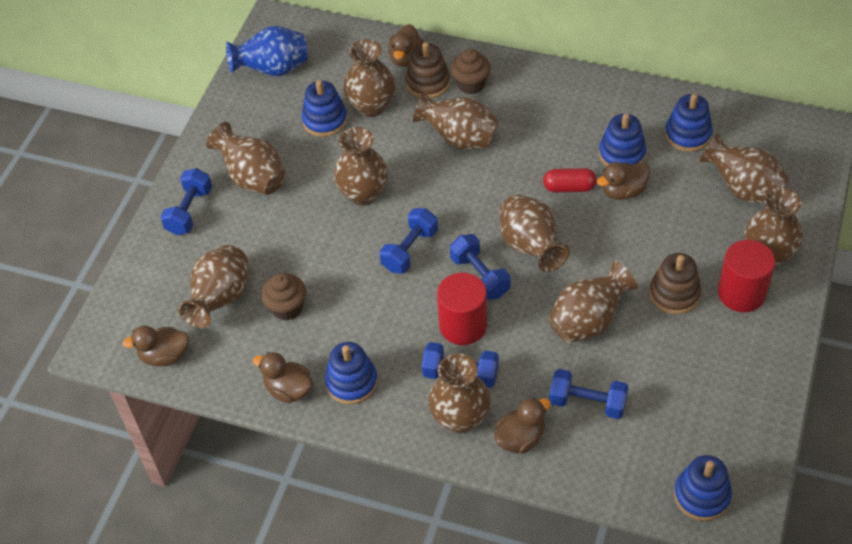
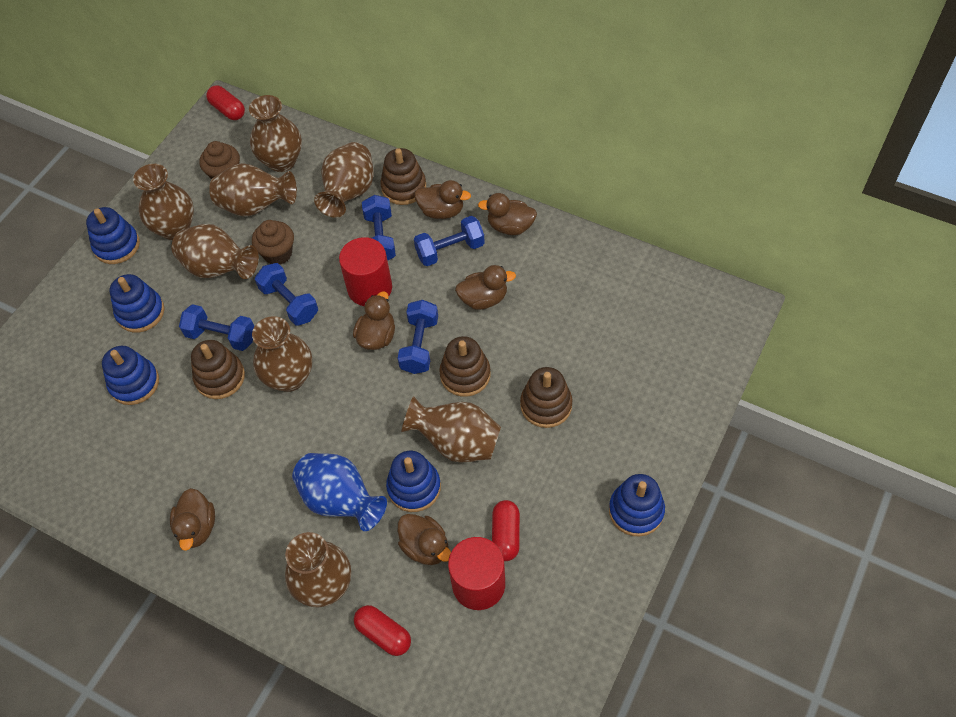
brown duck: 5 -> 6
brown stacking toy: 2 -> 4
brown vase: 10 -> 8
red capsule: 1 -> 3

